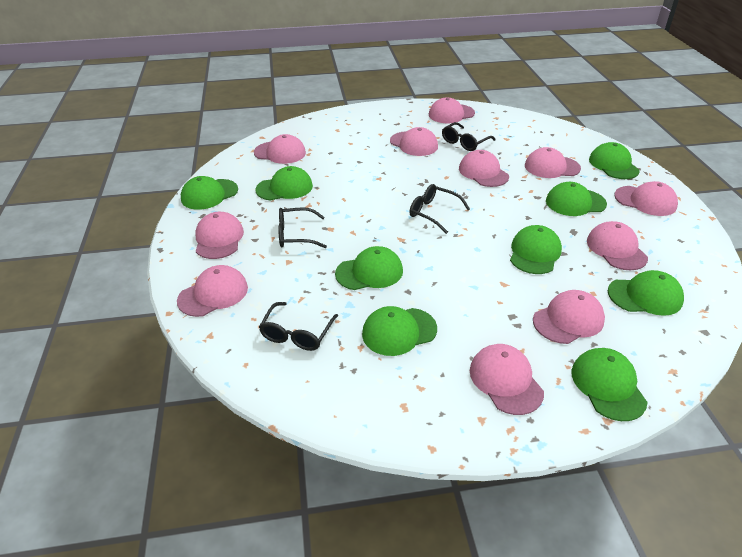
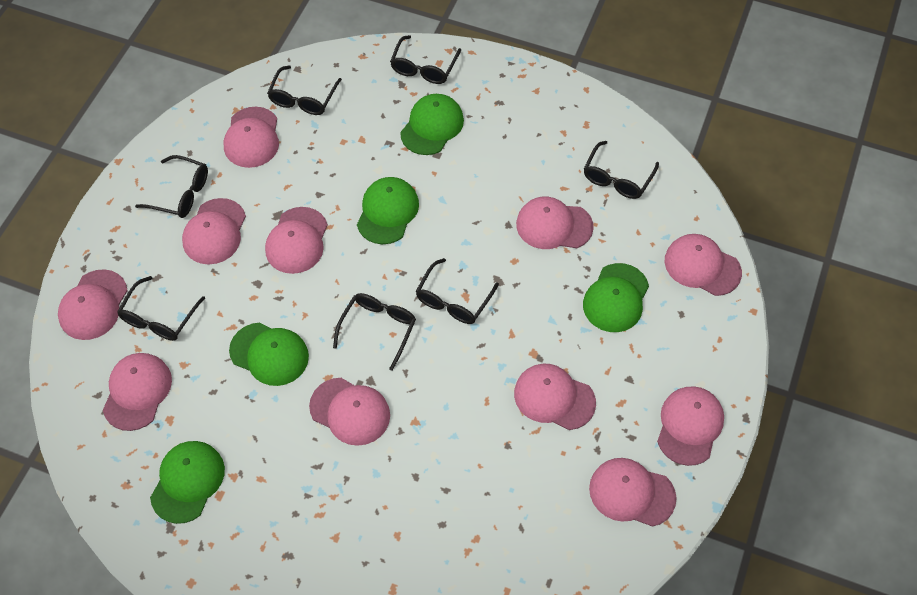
black glasses: 4 -> 7
green cap: 9 -> 5

